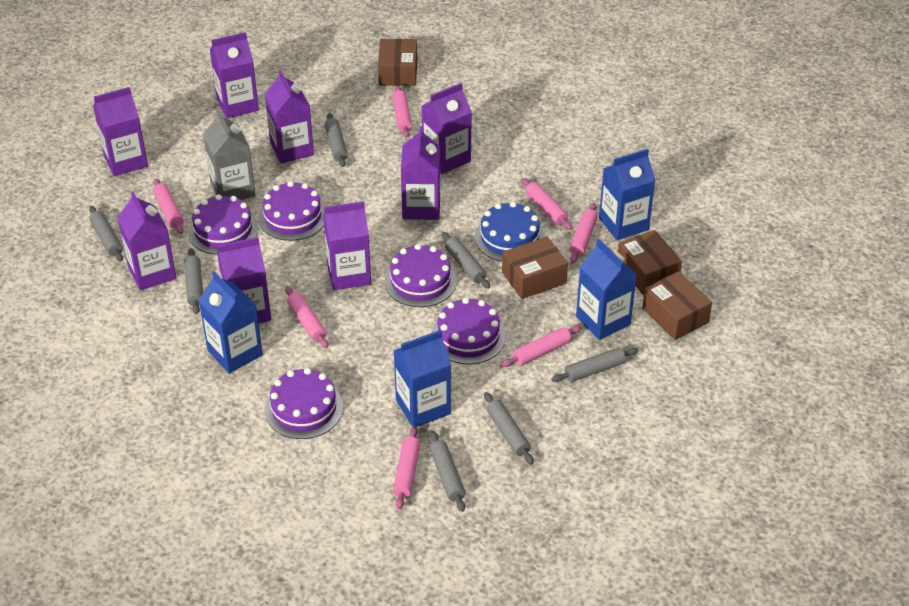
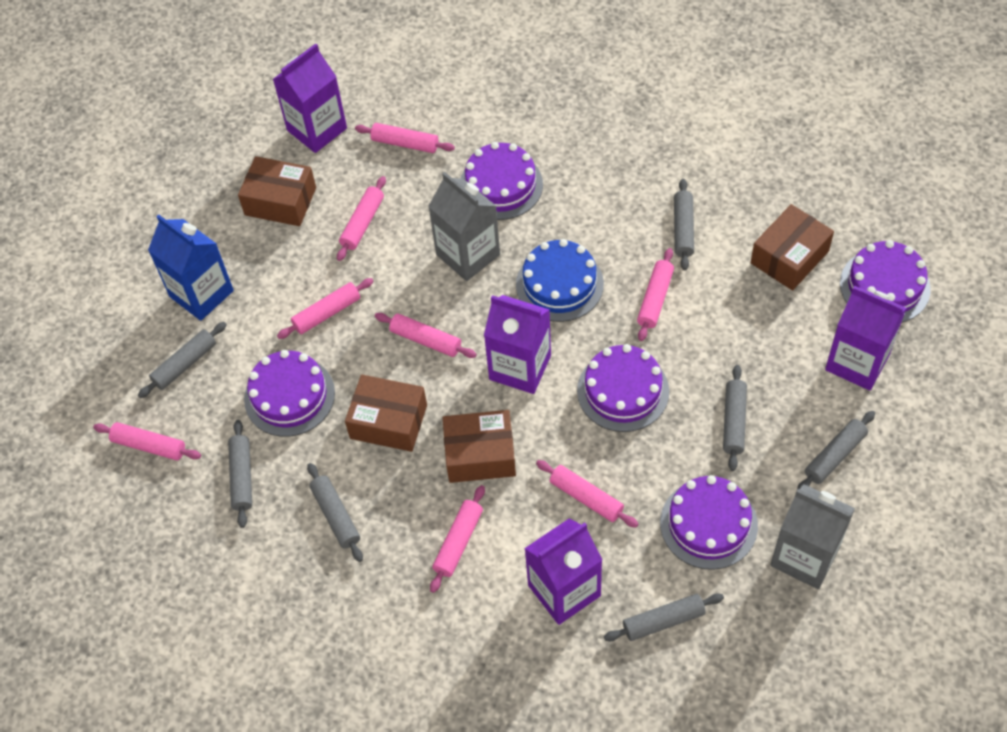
blue carton: 4 -> 1
grey carton: 1 -> 2
pink rolling pin: 7 -> 8
purple carton: 8 -> 4

